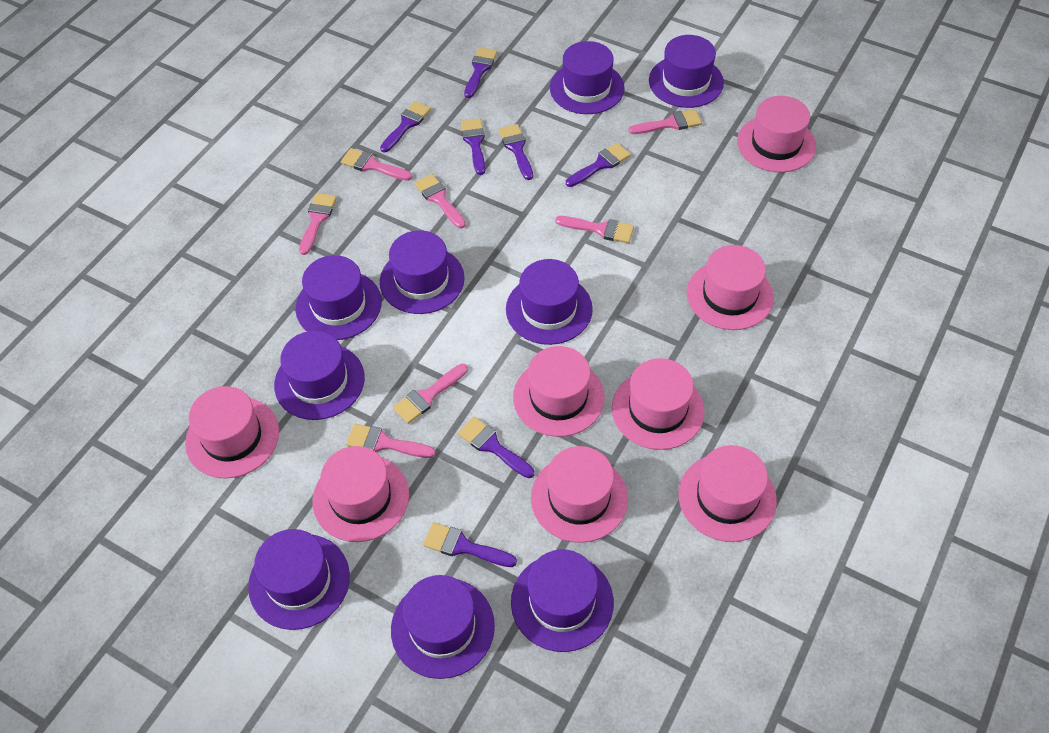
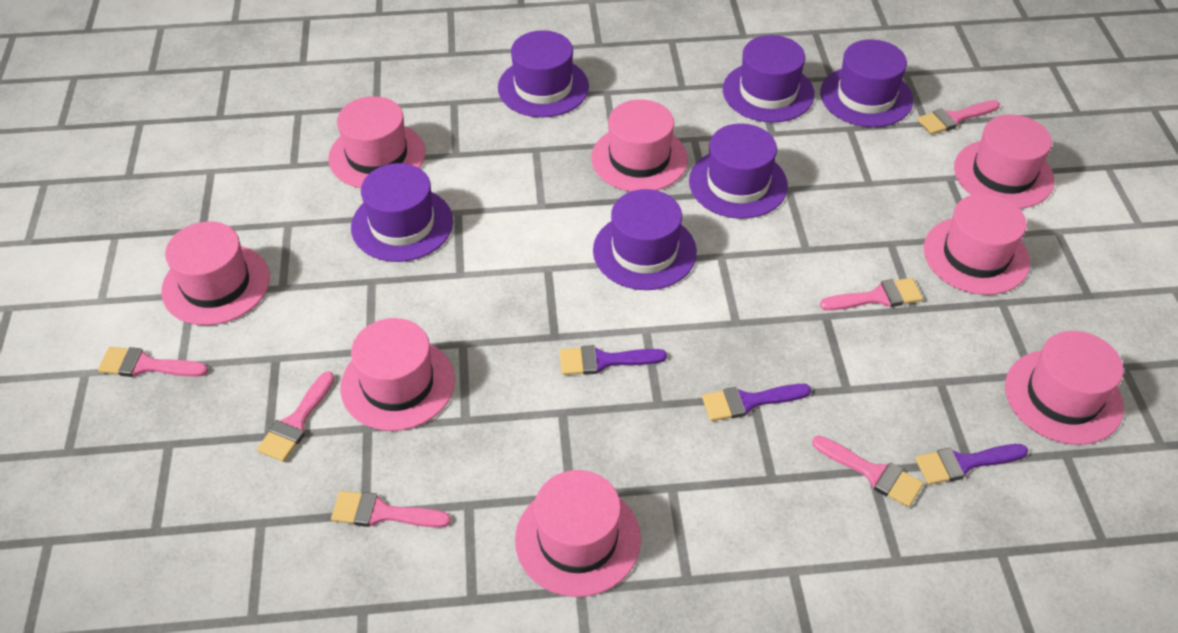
pink brush: 7 -> 6
purple brush: 7 -> 3
purple hat: 9 -> 6

